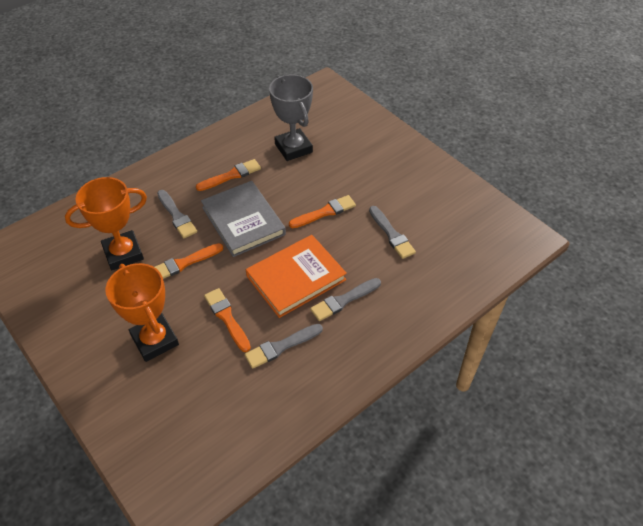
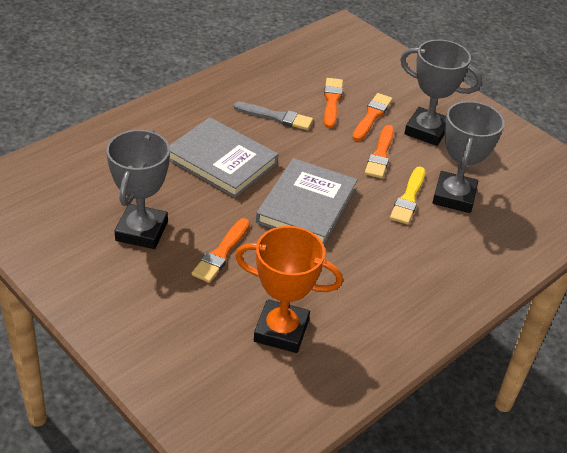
grey book: 1 -> 2
grey brush: 4 -> 1
grey trophy: 1 -> 3
orange book: 1 -> 0
orange trophy: 2 -> 1
yellow brush: 0 -> 1

